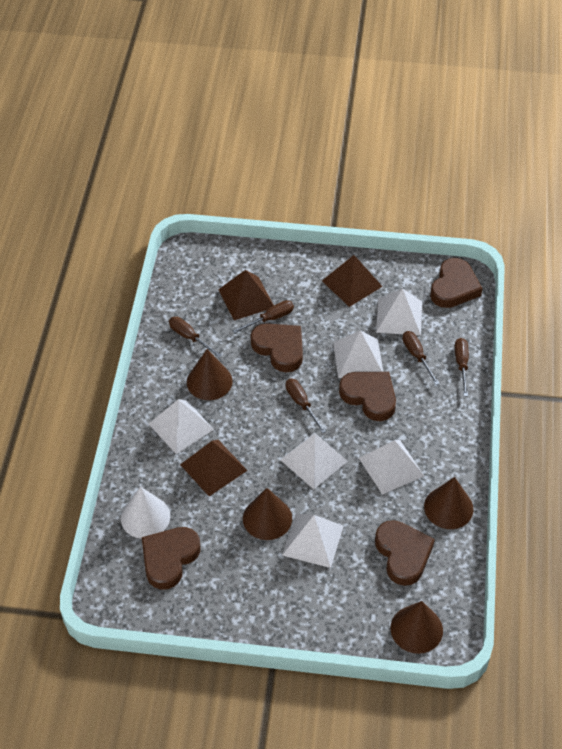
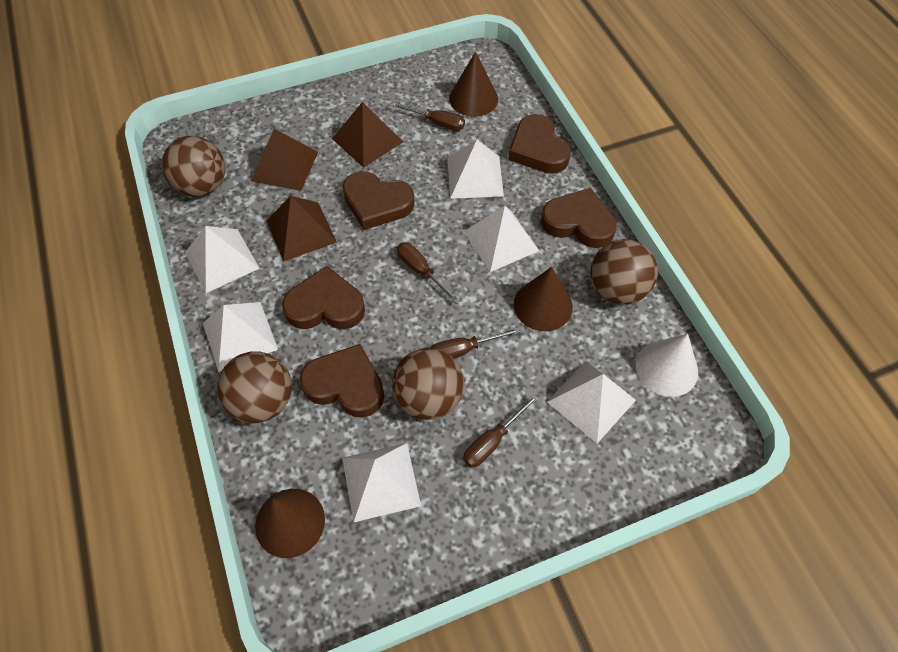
brown ball: 0 -> 4
brown cone: 4 -> 3
brown screwdriver: 5 -> 4

